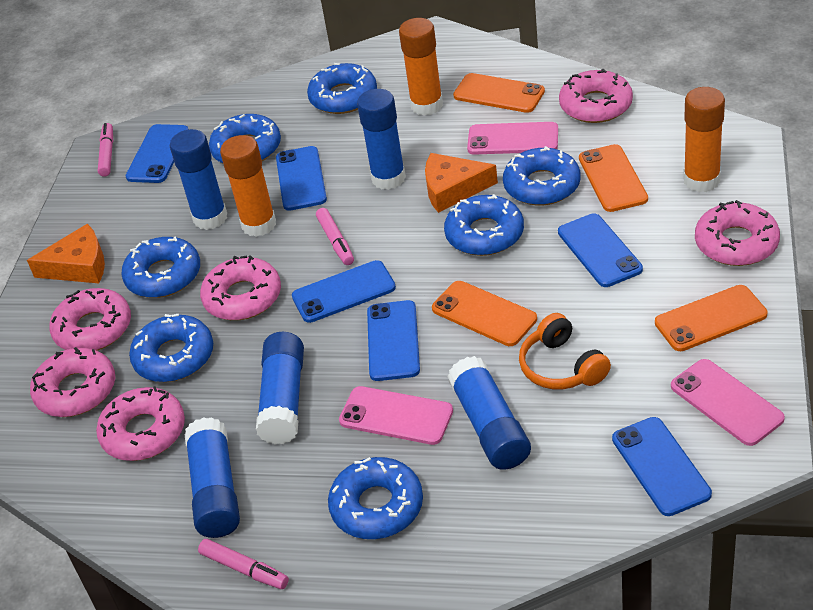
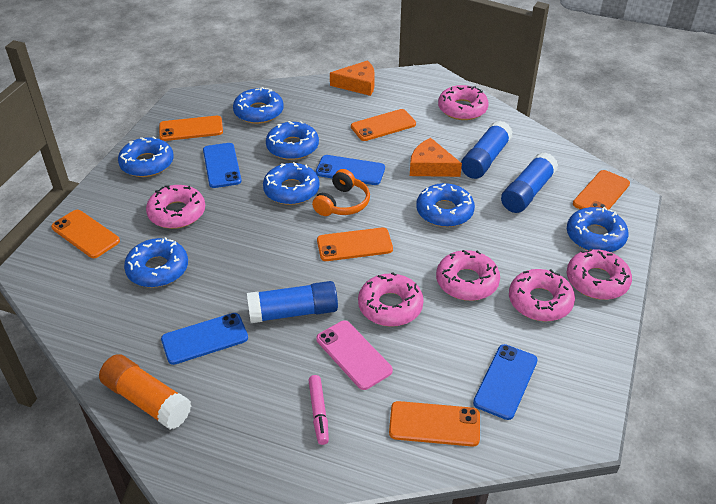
blue glue stick: 5 -> 3
blue phone: 6 -> 4
orange glue stick: 3 -> 1
orange phone: 4 -> 6
pink marker: 3 -> 1
pink phone: 3 -> 1

